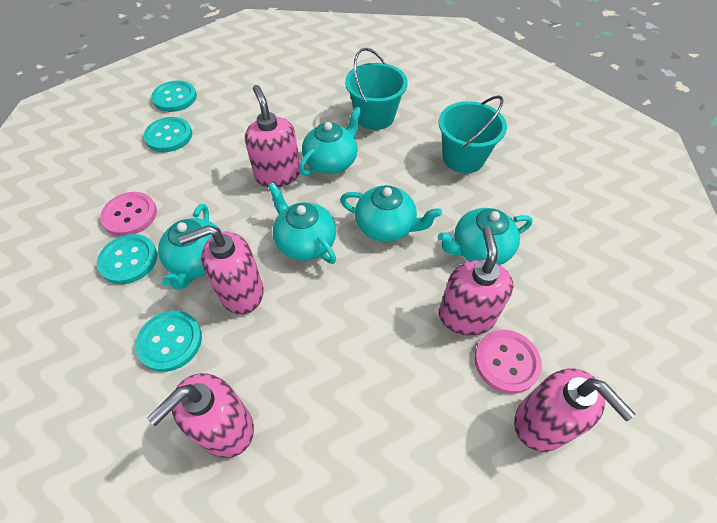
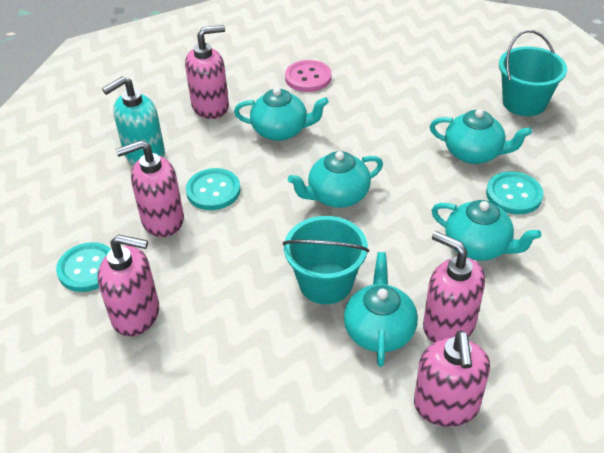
pink button: 2 -> 1
turquoise button: 4 -> 3
turquoise soap dispenser: 0 -> 1

